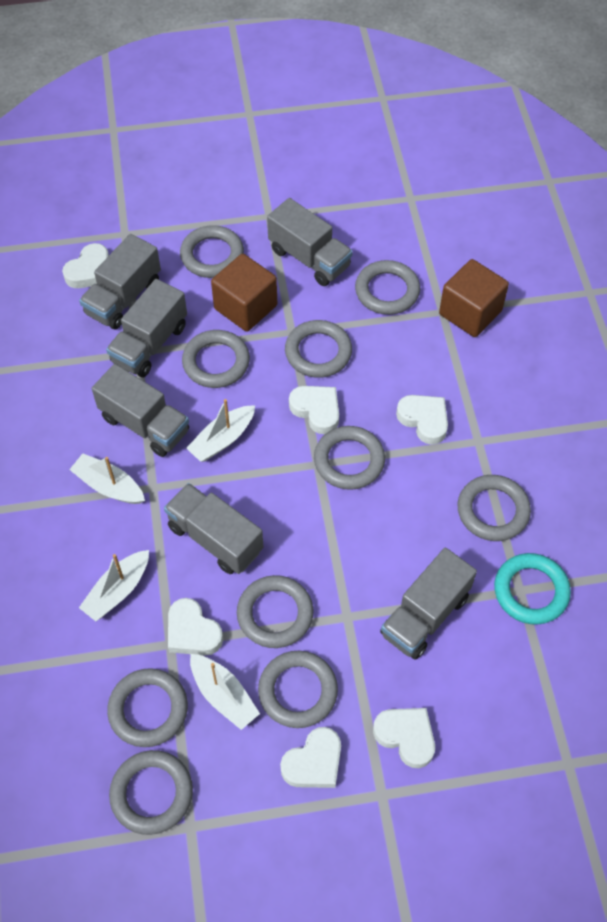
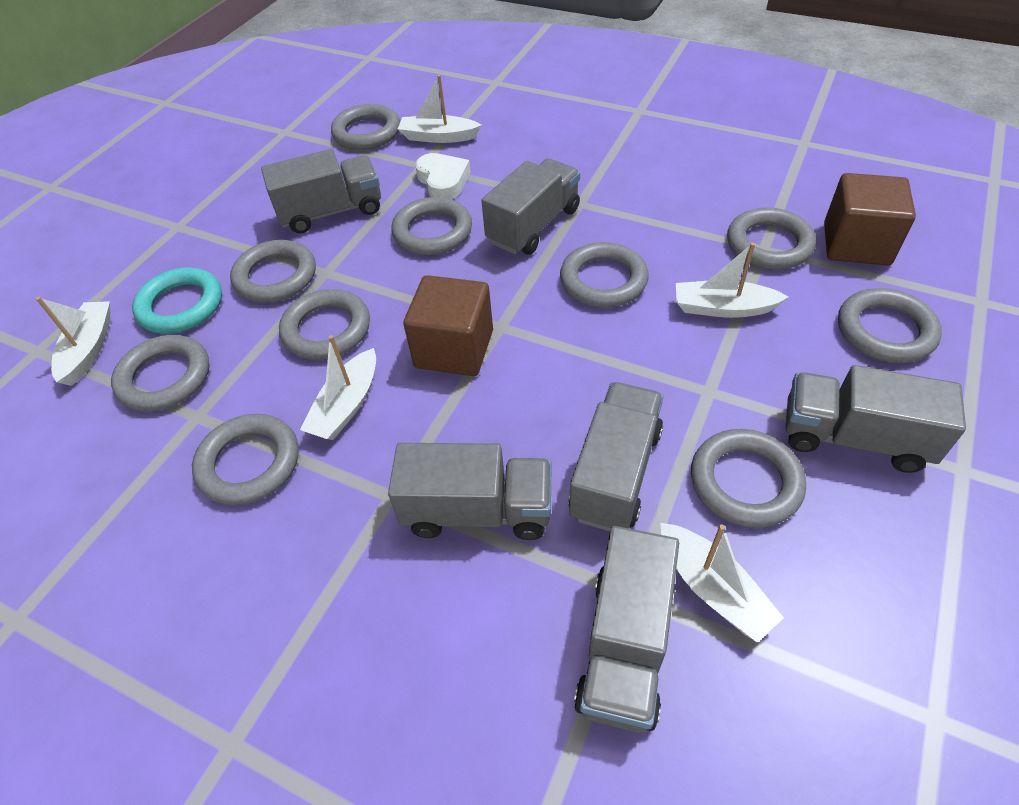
white boat: 4 -> 5
white heart: 6 -> 1

